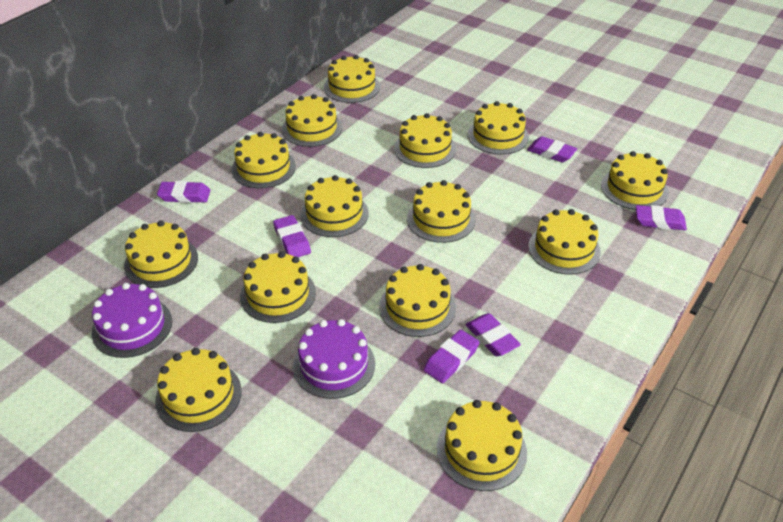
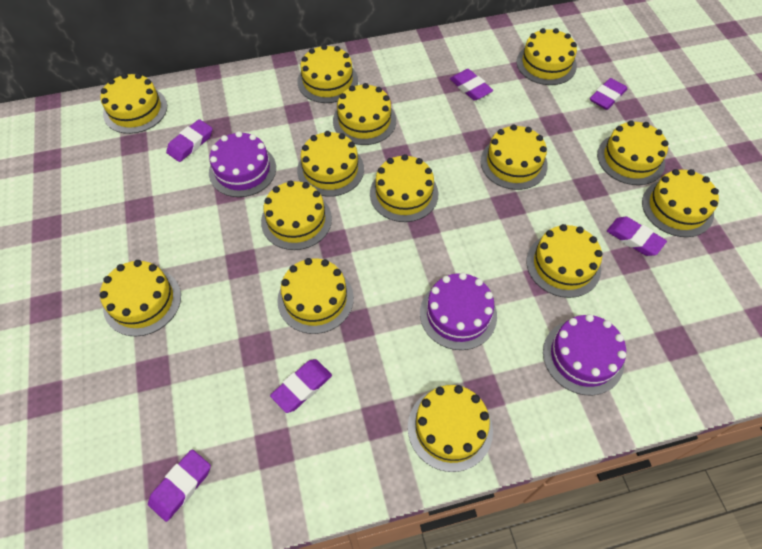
purple cake: 2 -> 3

